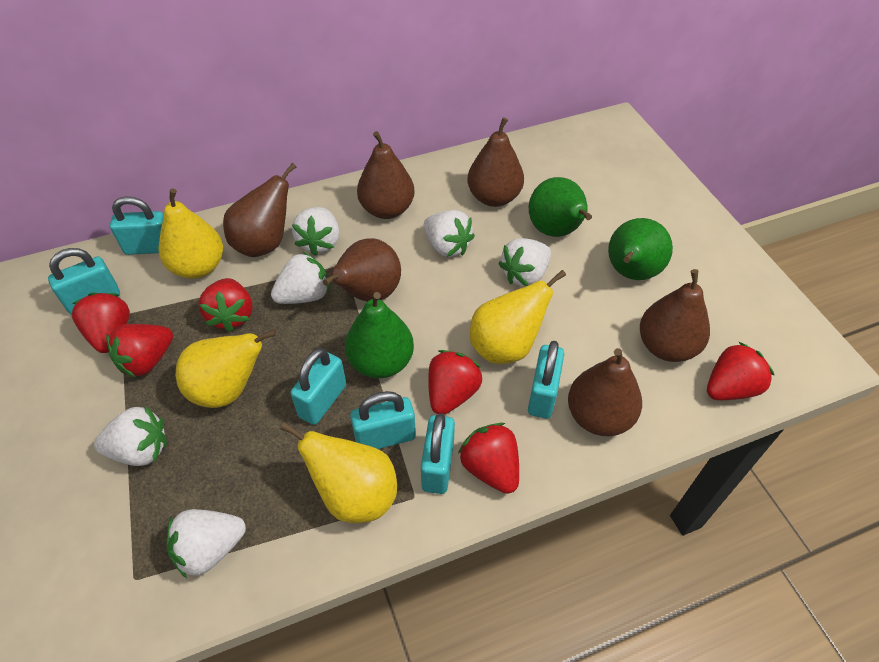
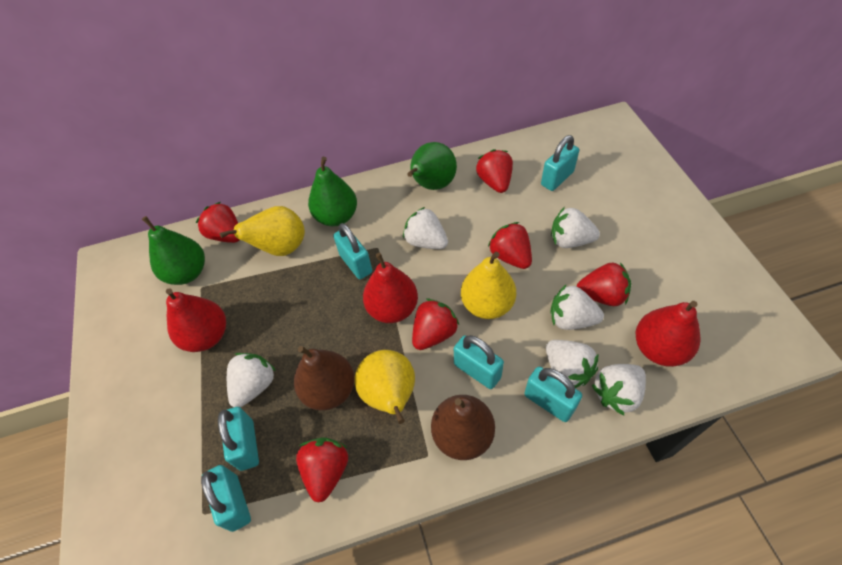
brown pear: 6 -> 2
red pear: 0 -> 3
yellow pear: 4 -> 3

